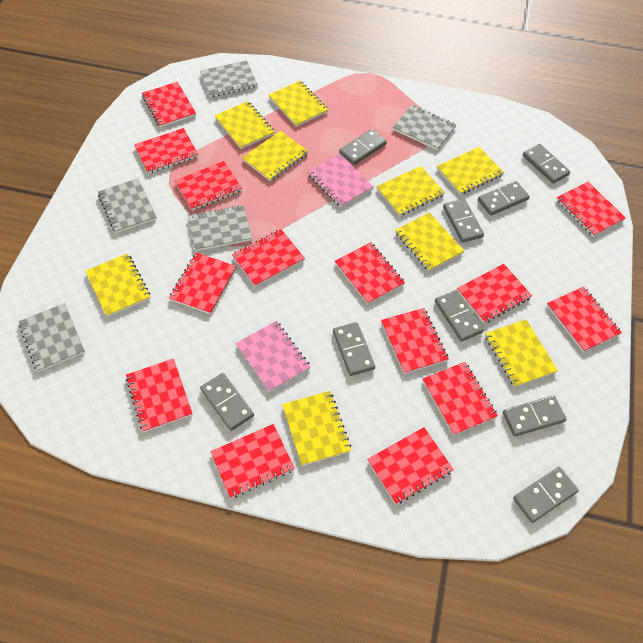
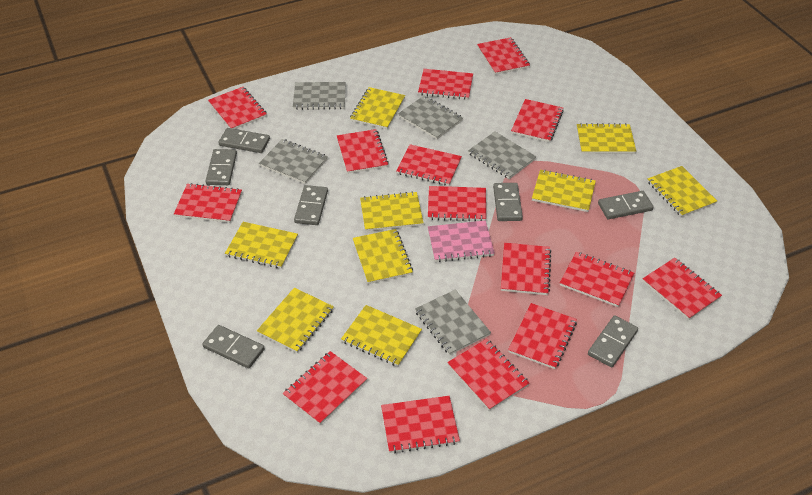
grey domino: 9 -> 7
pink notebook: 2 -> 1
red notebook: 14 -> 15

